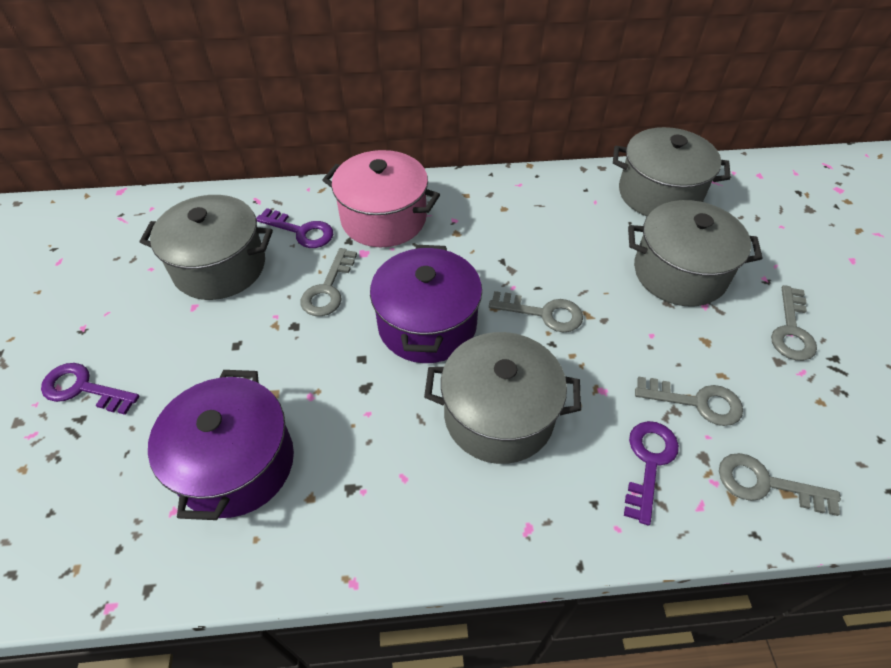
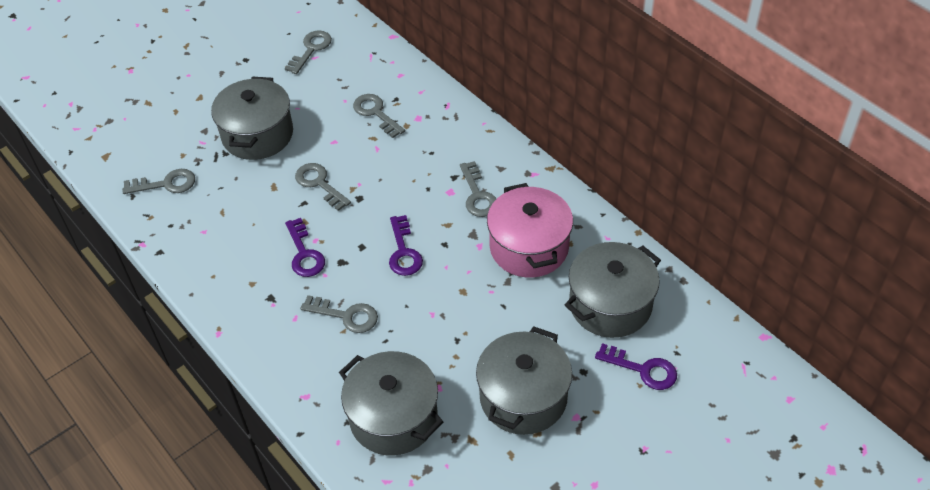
grey key: 5 -> 6
purple pot: 2 -> 0

